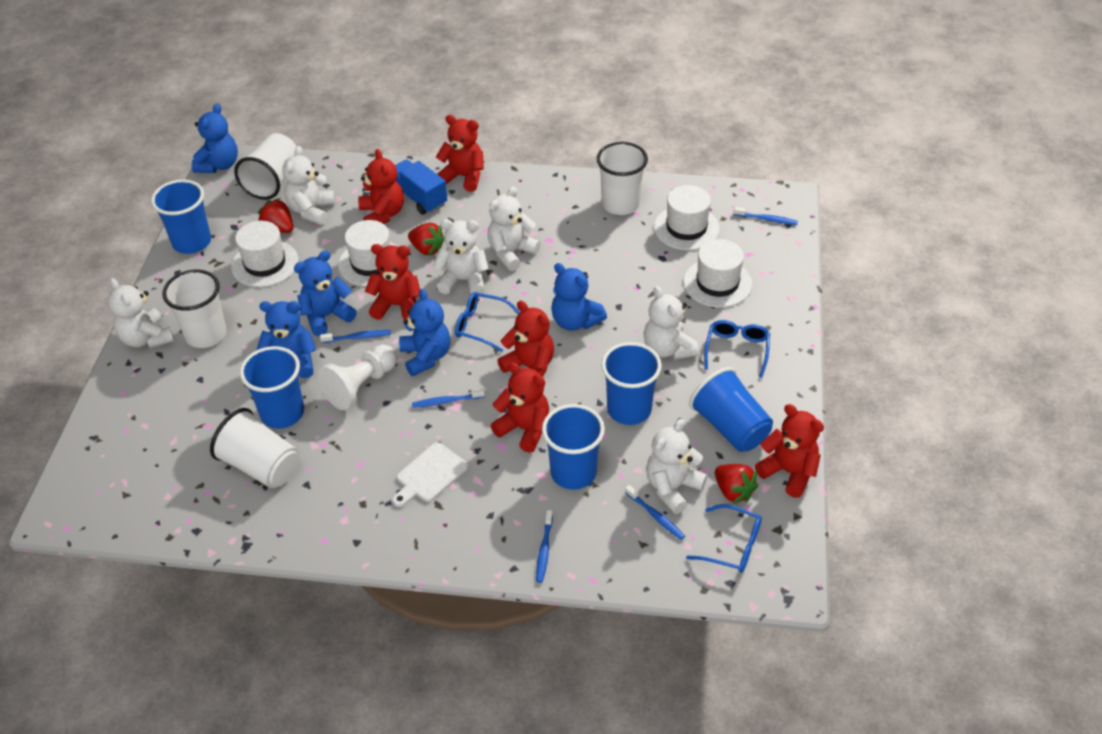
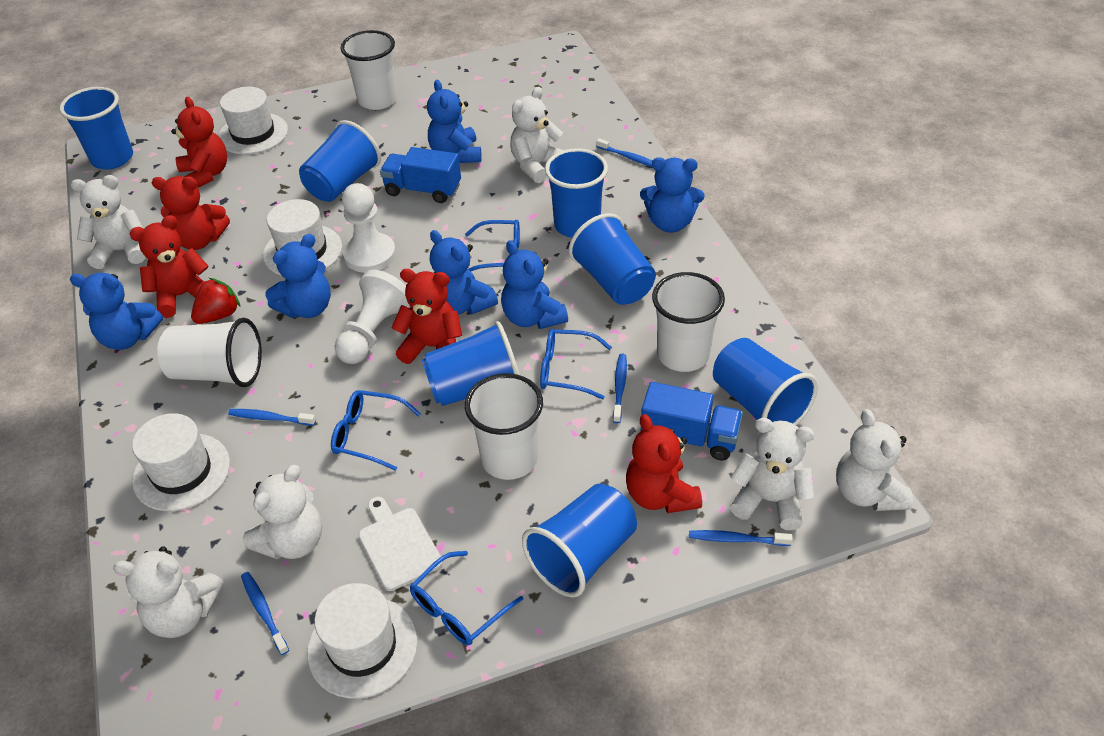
blue cup: 5 -> 7
blue glasses: 3 -> 4
blue teddy bear: 5 -> 6
blue truck: 1 -> 2
red strawberry: 3 -> 1
red teddy bear: 6 -> 5
white pawn: 1 -> 2

